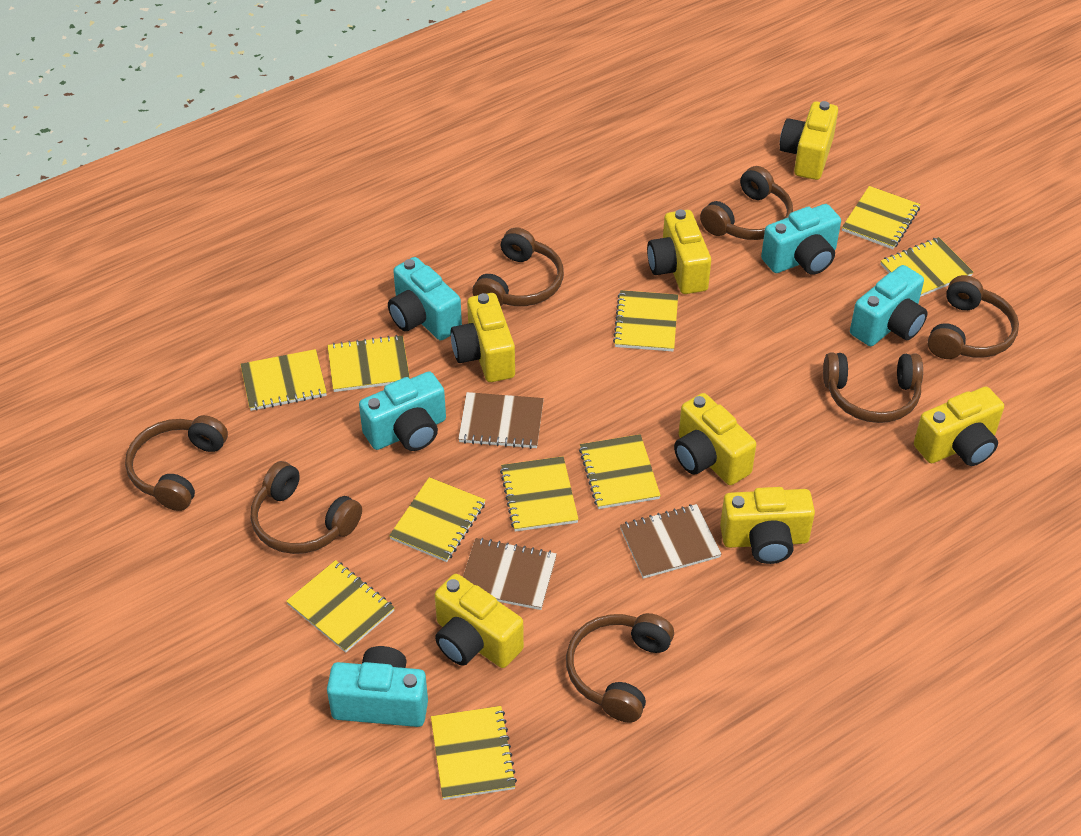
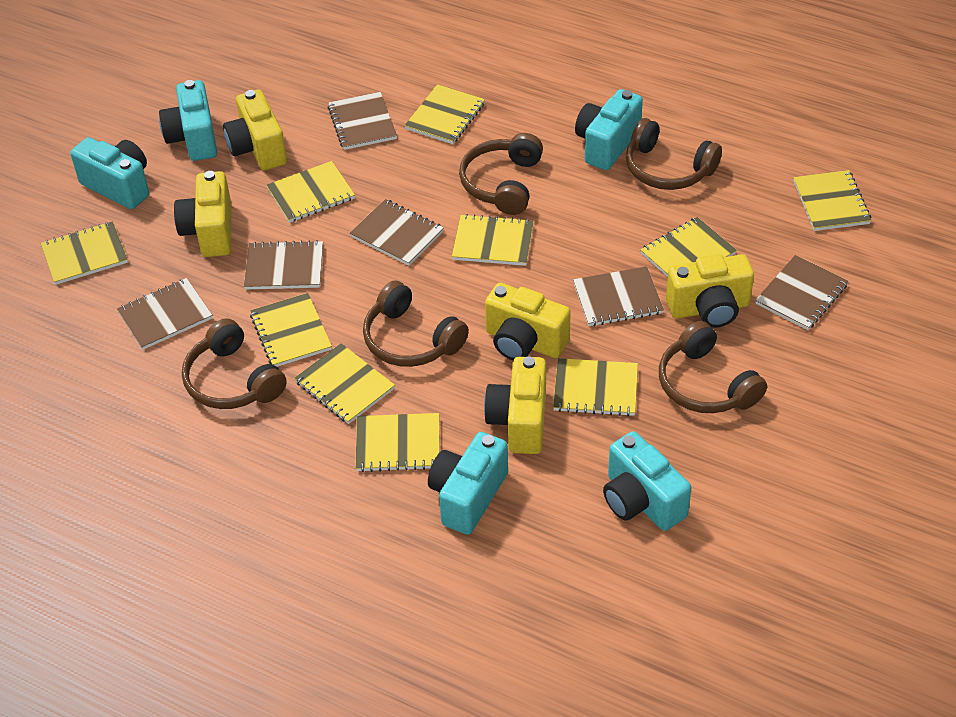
brown headphones: 7 -> 5
brown notebook: 3 -> 6
yellow camera: 7 -> 5

